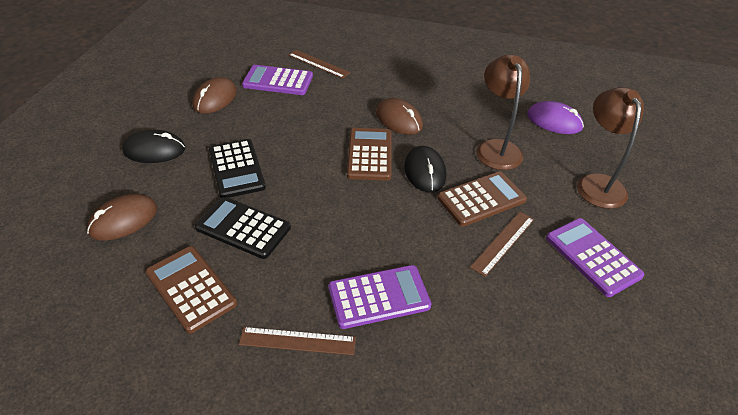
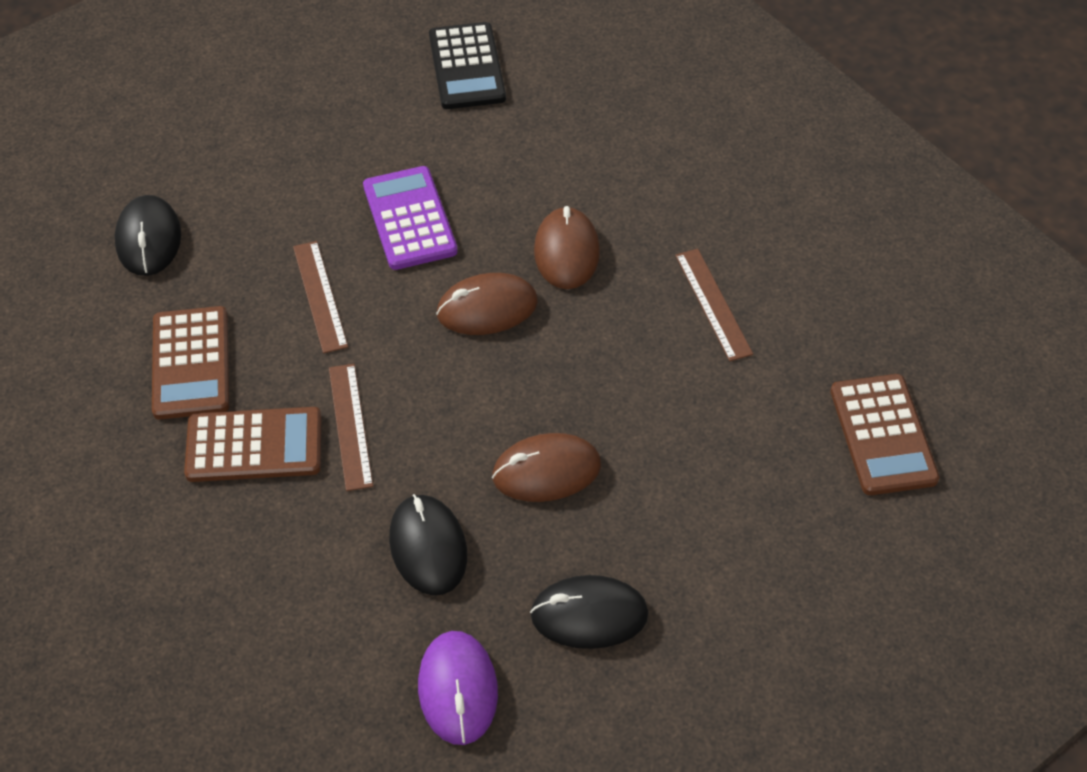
black calculator: 2 -> 1
black mouse: 2 -> 3
brown lamp: 2 -> 0
purple calculator: 3 -> 1

